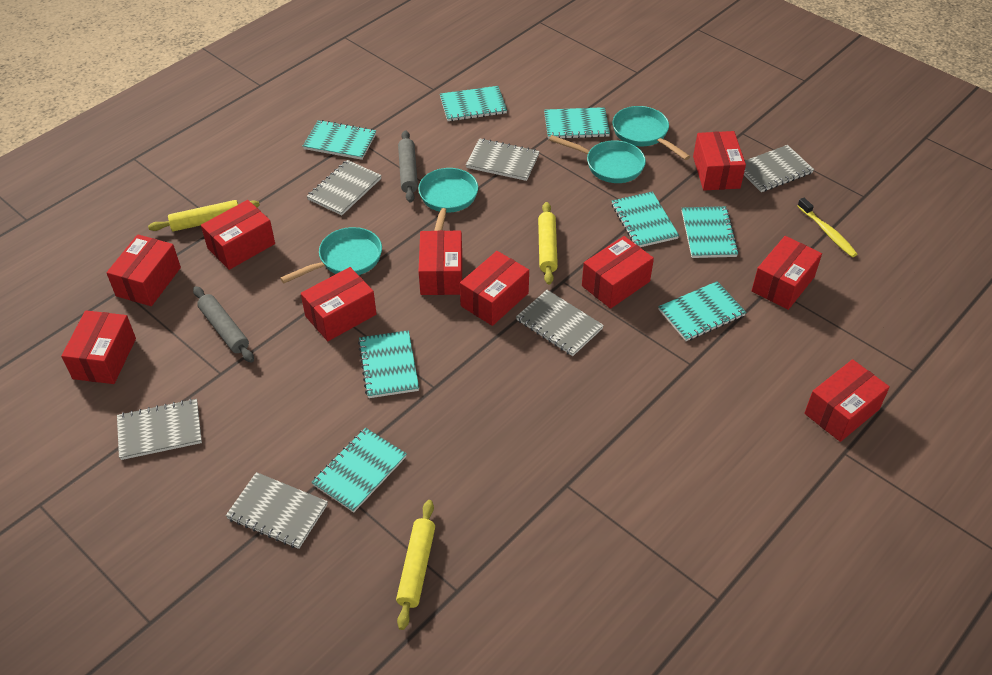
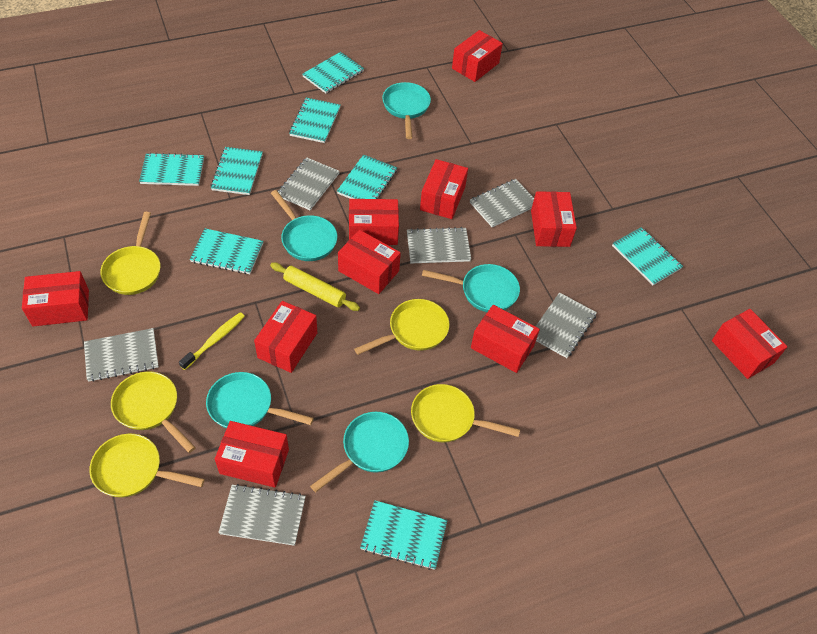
grey rolling pin: 2 -> 0
turquoise pan: 4 -> 5
yellow pan: 0 -> 5
yellow rolling pin: 3 -> 1

